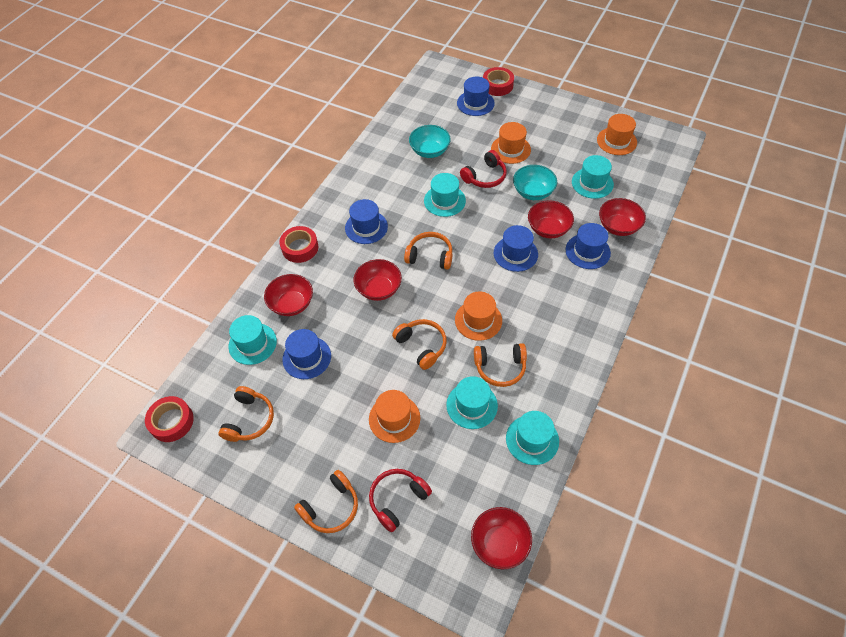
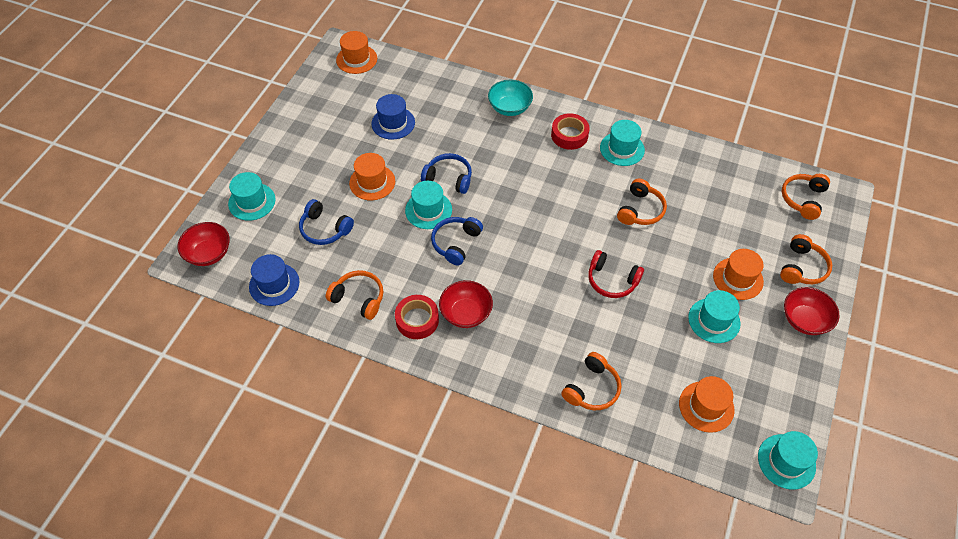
blue hat: 5 -> 2
blue headphones: 0 -> 3
red bowl: 5 -> 3
red headphones: 2 -> 1
red tape: 3 -> 2
turquoise bowl: 2 -> 1

